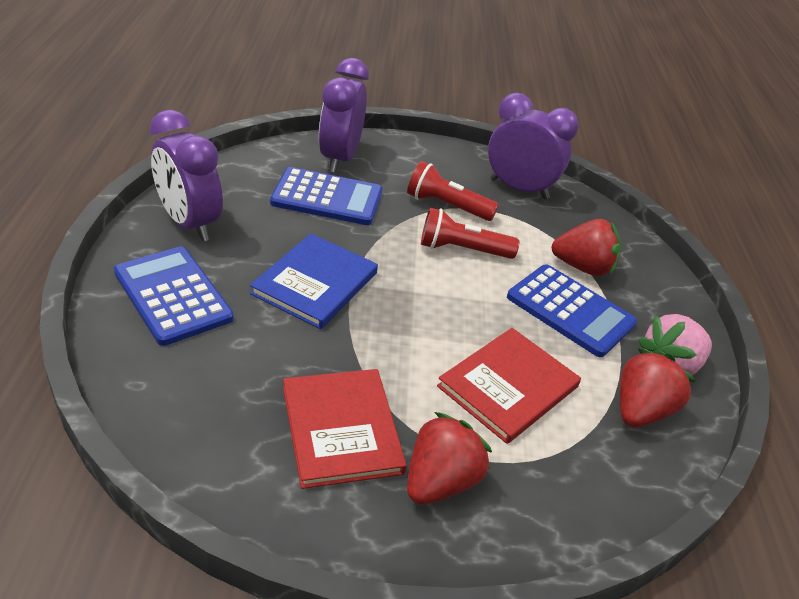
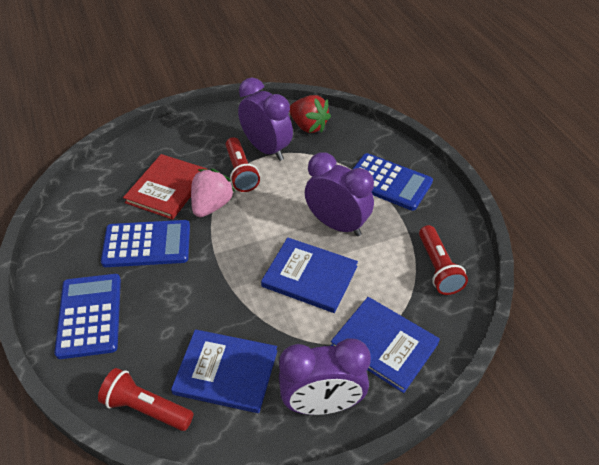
blue book: 1 -> 3
red book: 2 -> 1
red flashlight: 2 -> 3
red strawberry: 3 -> 1

